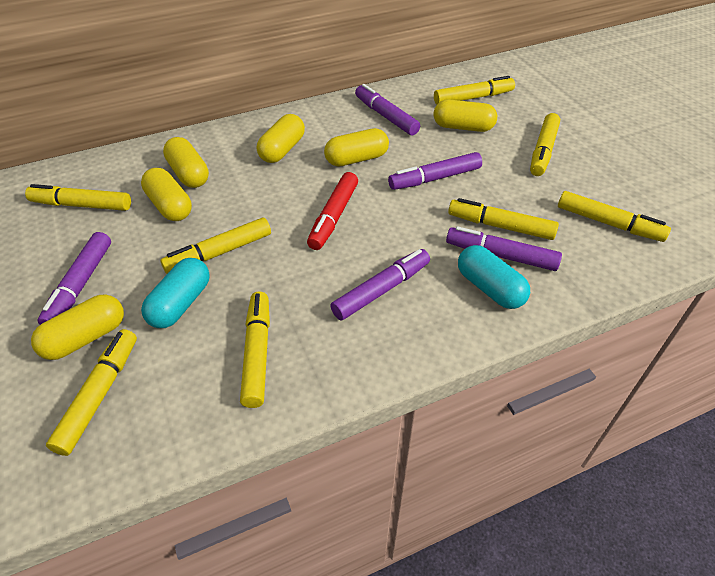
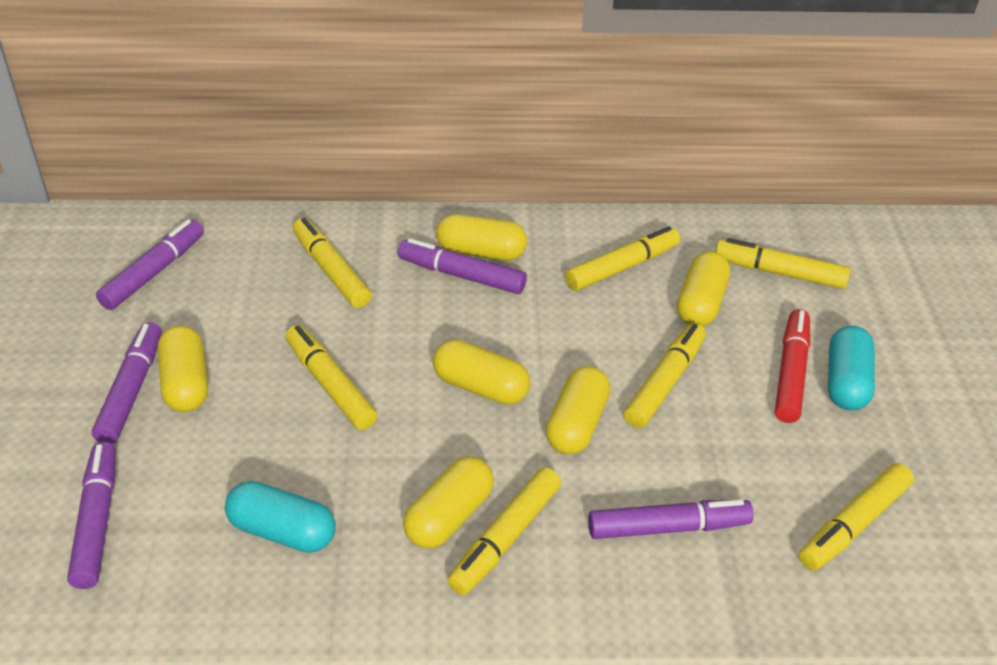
yellow marker: 8 -> 7

